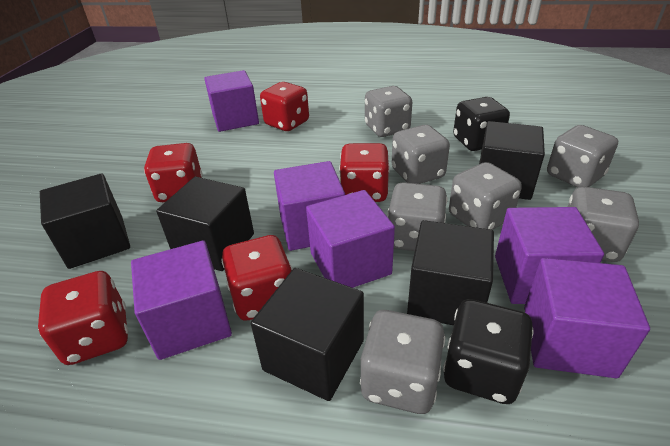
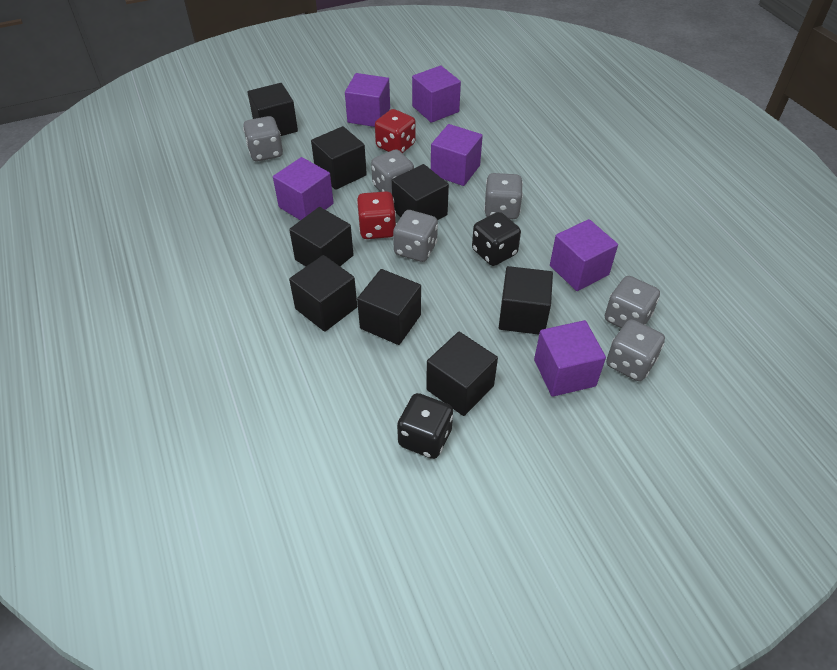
black cube: 5 -> 8
grey dice: 7 -> 6
red dice: 5 -> 2

